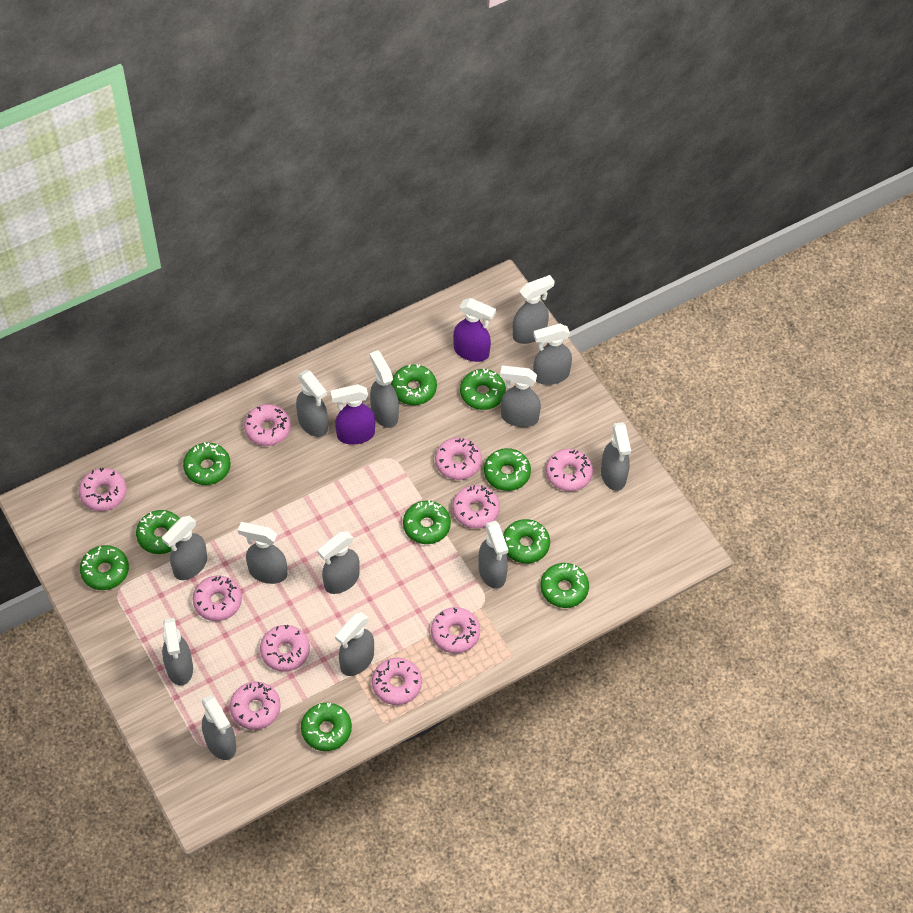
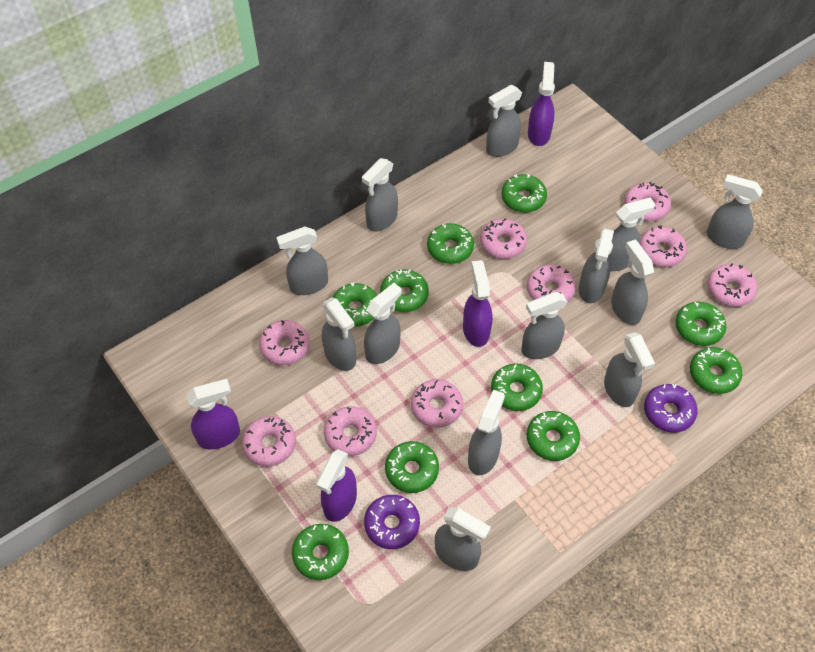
pink donut: 10 -> 9
purple donut: 0 -> 2
purple spray bottle: 2 -> 4

